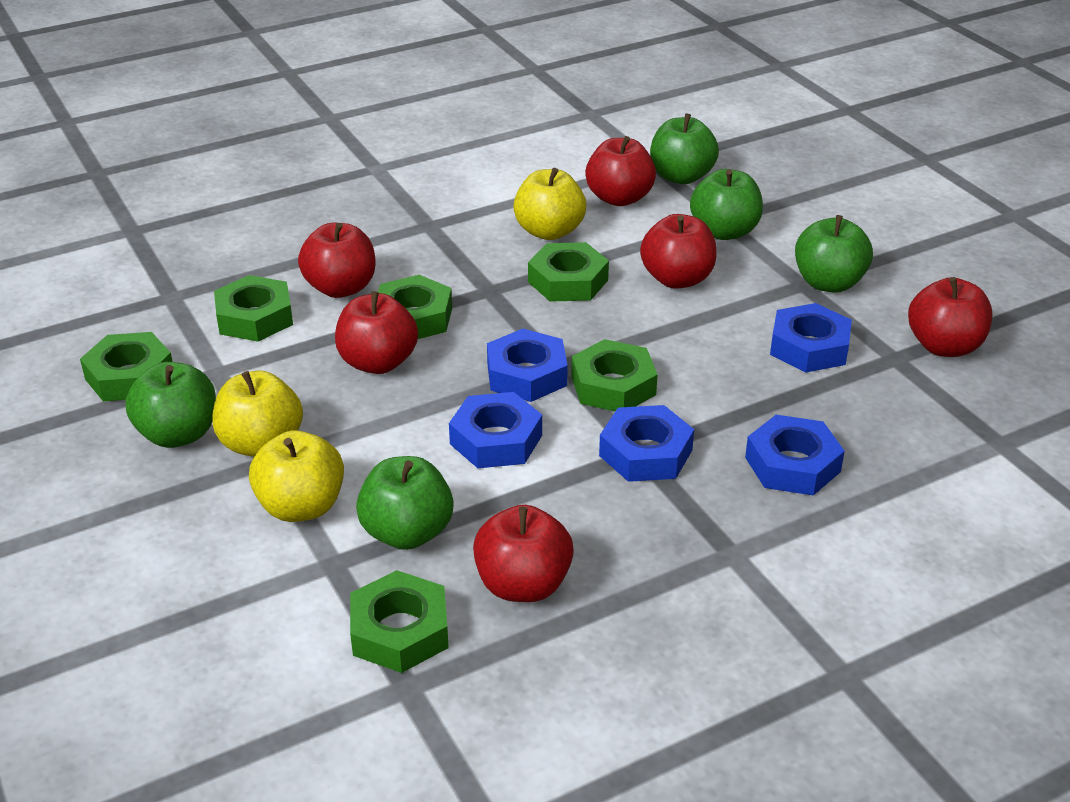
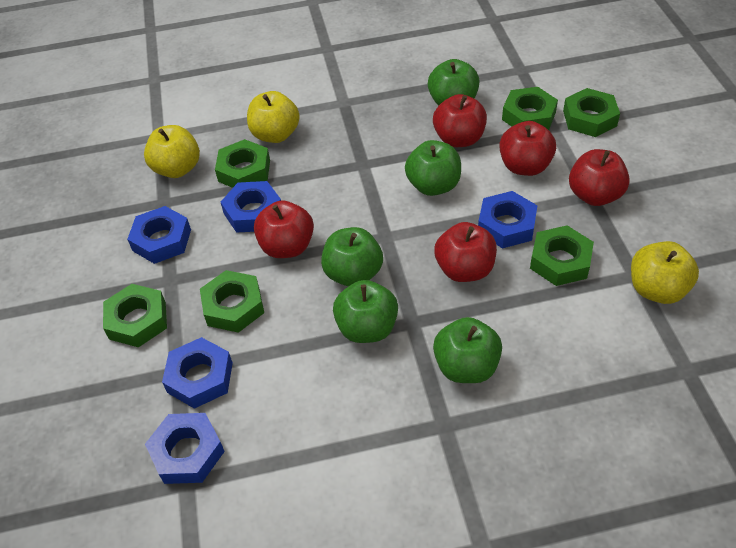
red apple: 6 -> 5

